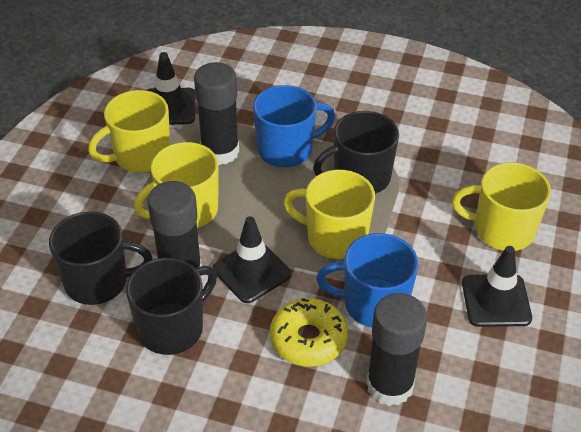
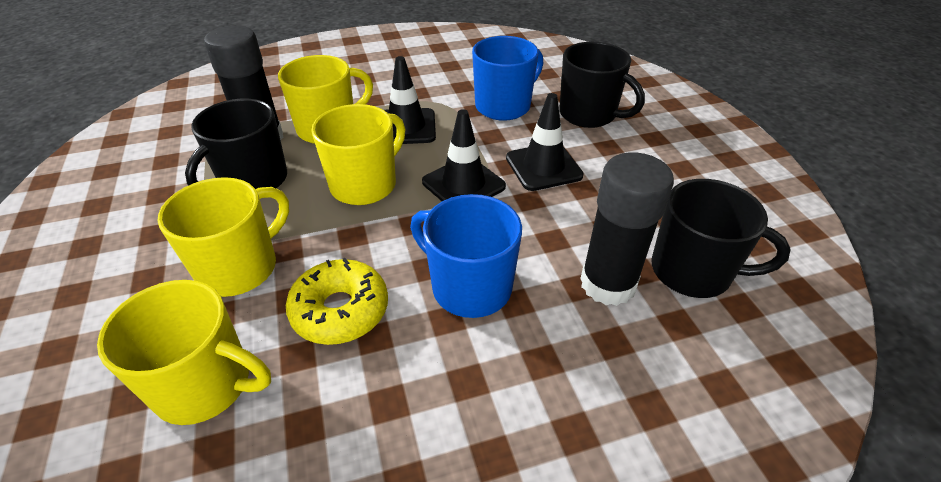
black glue stick: 3 -> 2

